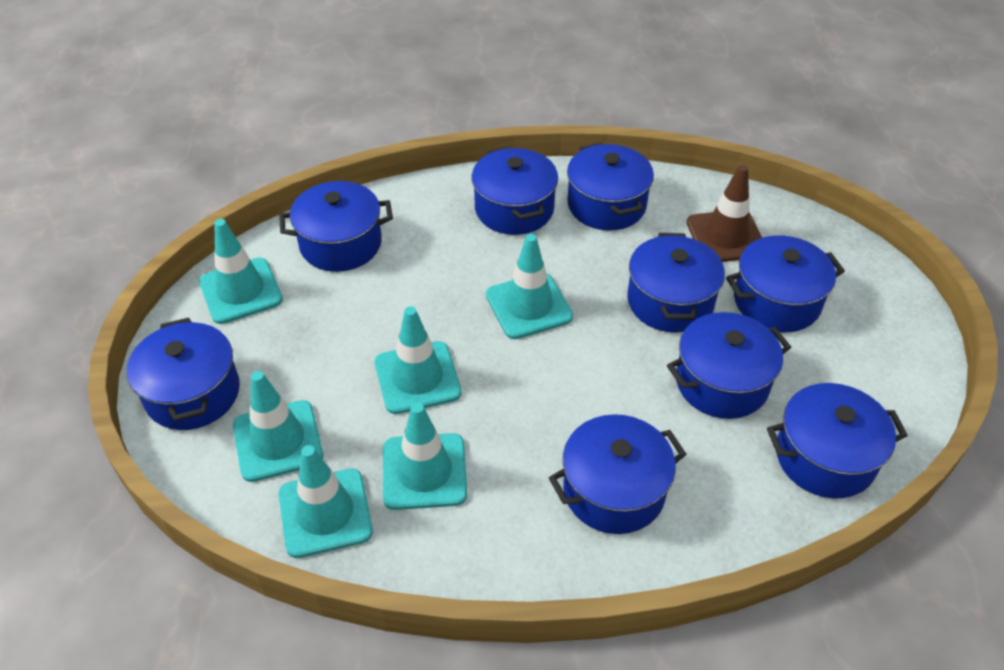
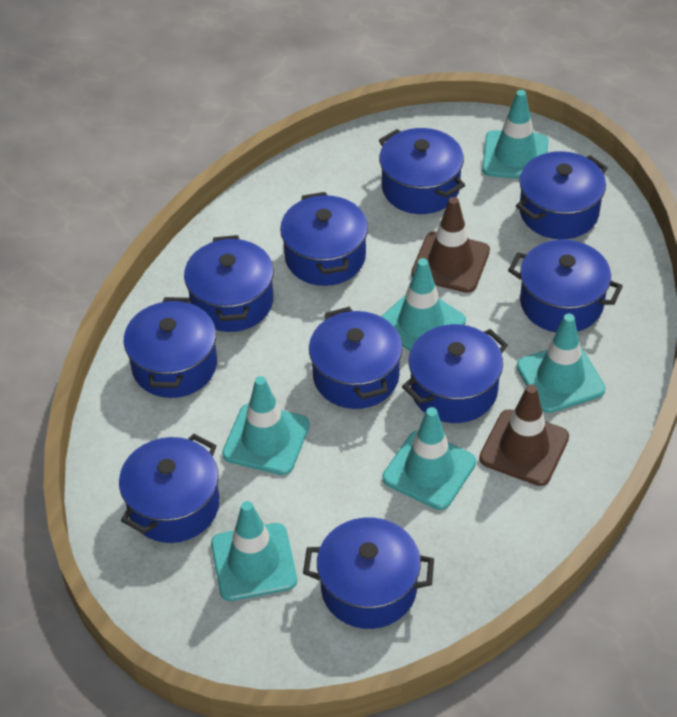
blue pot: 9 -> 10
brown traffic cone: 1 -> 2

